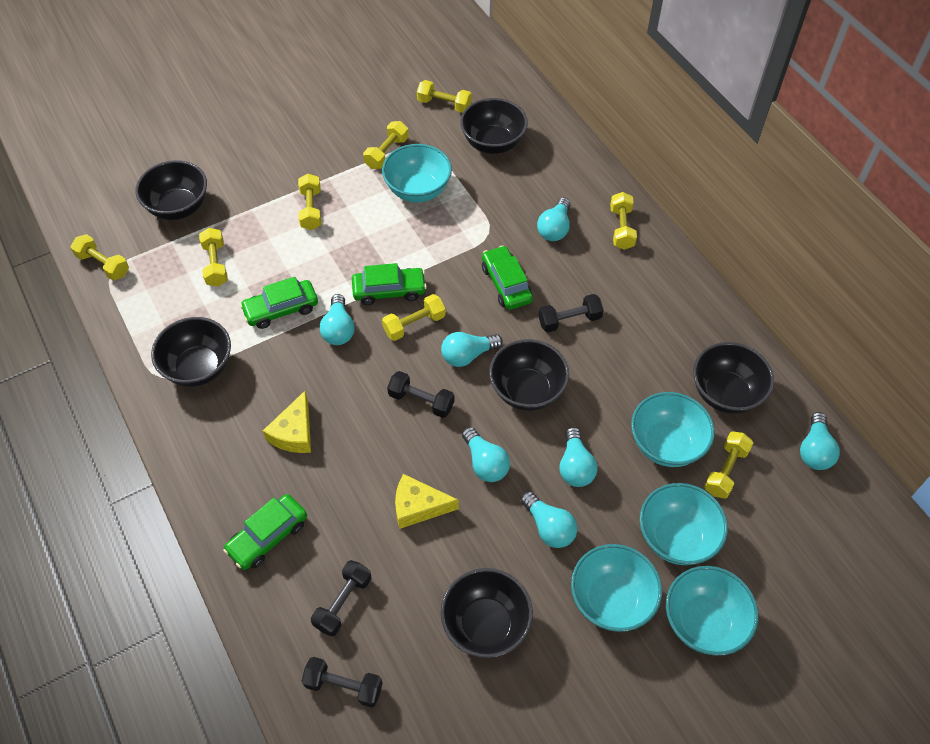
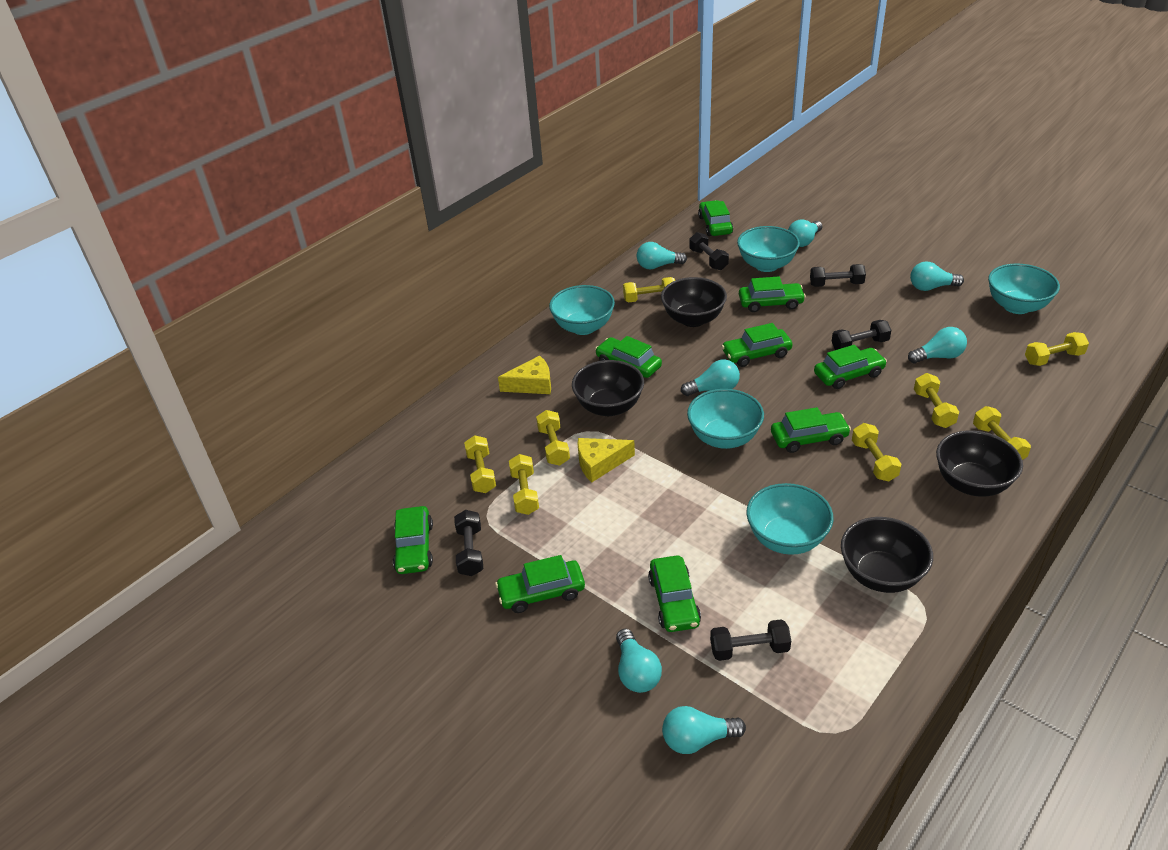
black bowl: 6 -> 4
black dumbbell: 4 -> 5
green car: 4 -> 9

